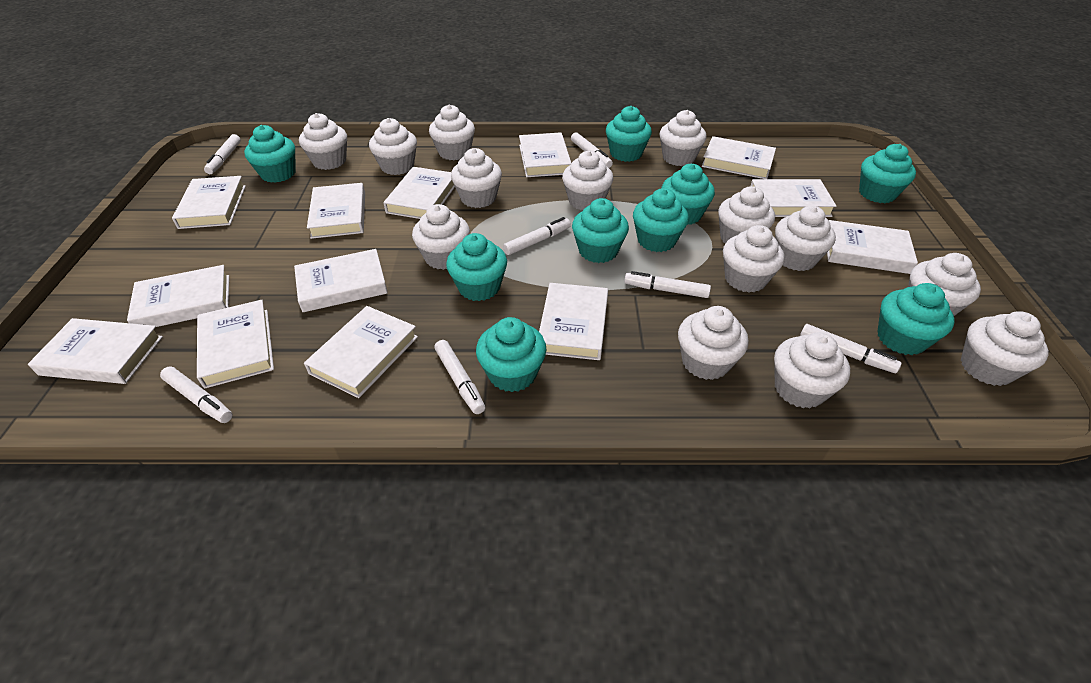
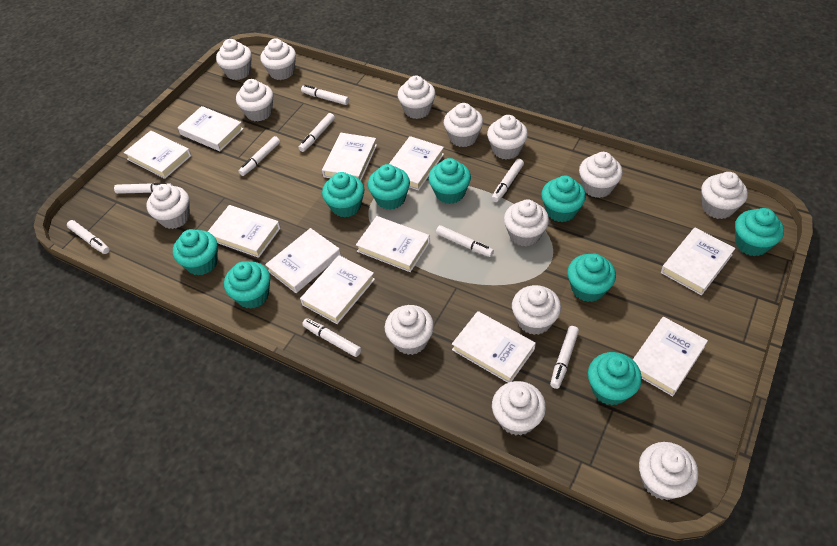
white book: 13 -> 11
white marker: 7 -> 9

